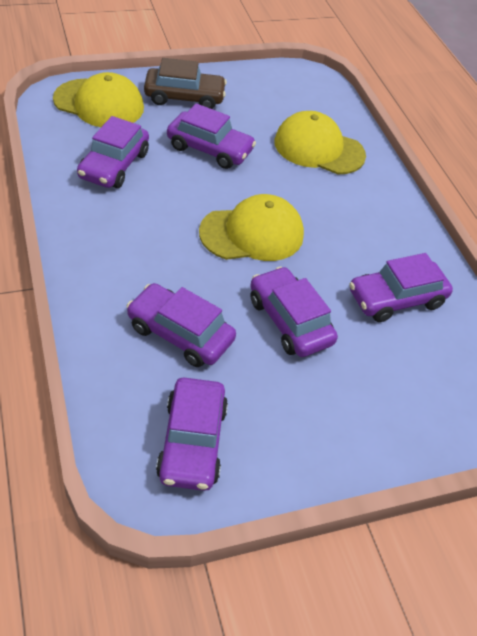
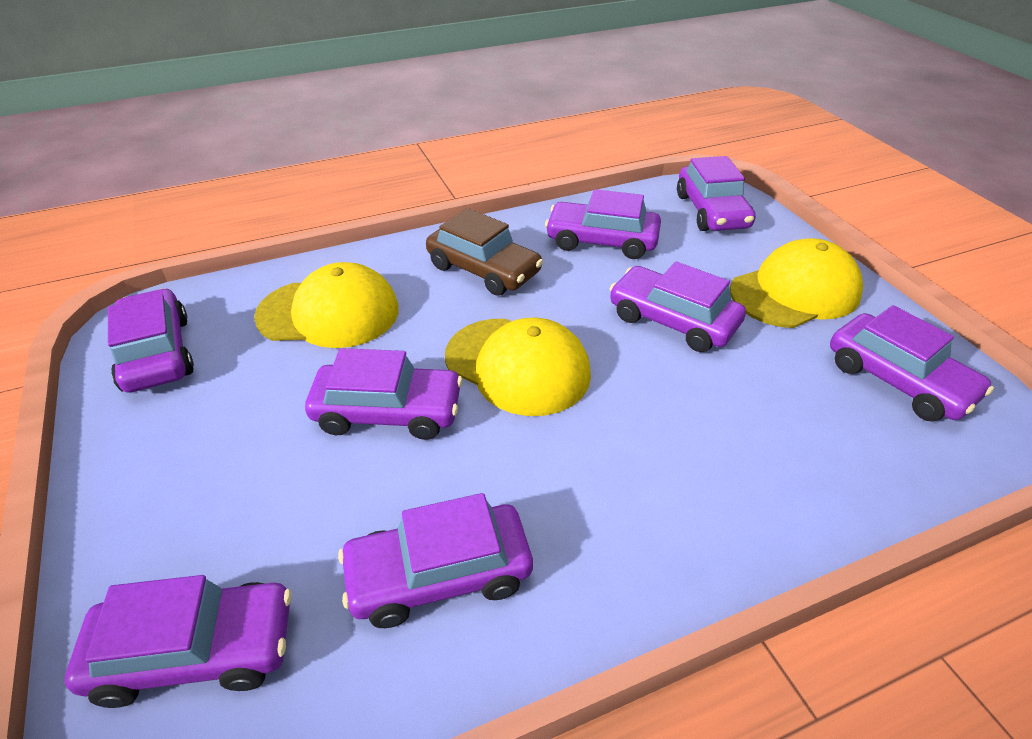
purple car: 6 -> 8

